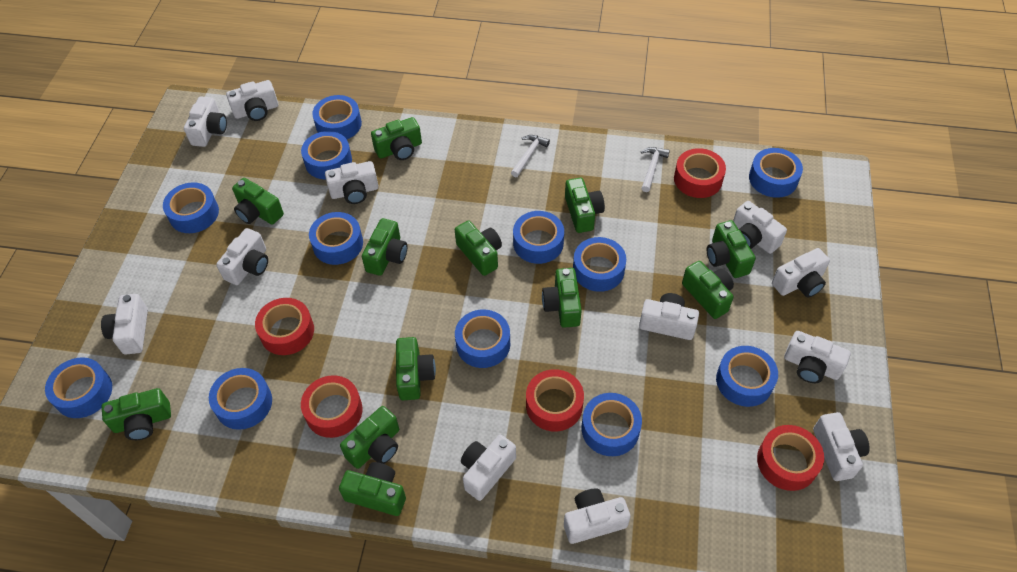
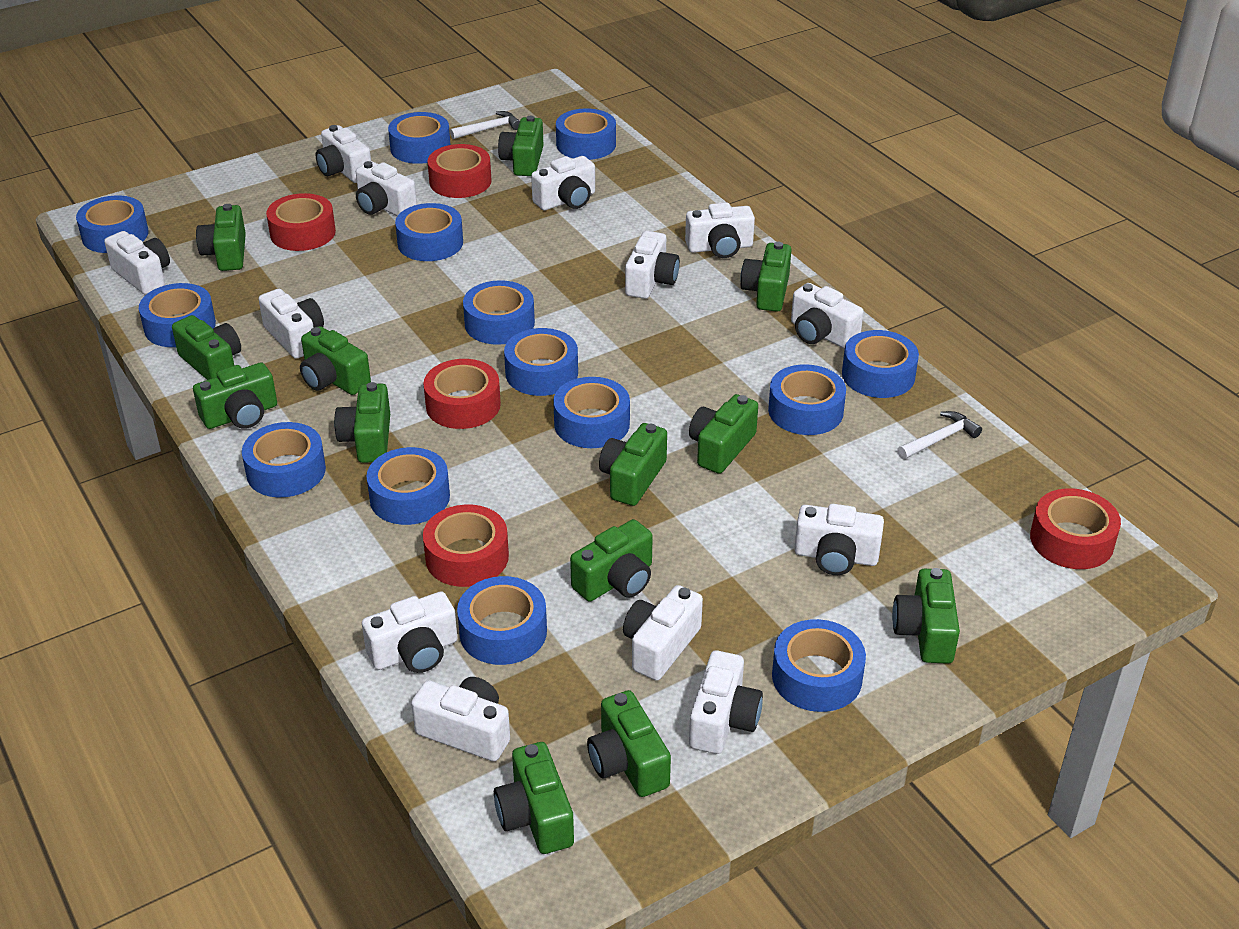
blue tape: 12 -> 14
green camera: 12 -> 13
white camera: 12 -> 13

